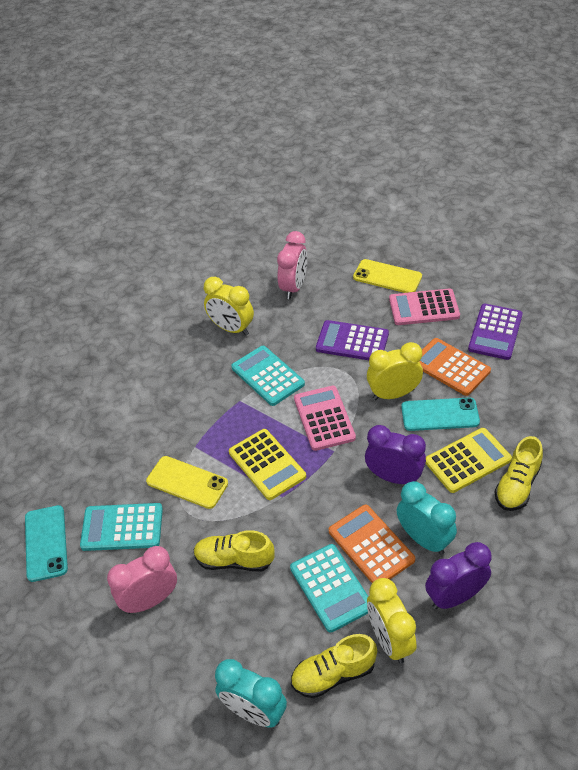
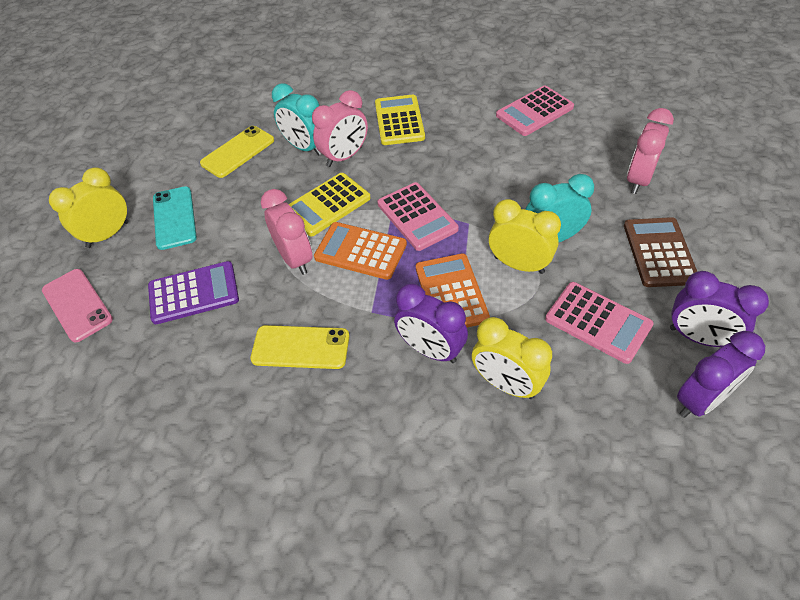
brown calculator: 0 -> 1
pink calculator: 2 -> 3
pink clock: 2 -> 3
pink phone: 0 -> 1
purple calculator: 2 -> 1
purple clock: 2 -> 3
turquoise calculator: 3 -> 0
turquoise phone: 2 -> 1
yellow shoe: 3 -> 0

